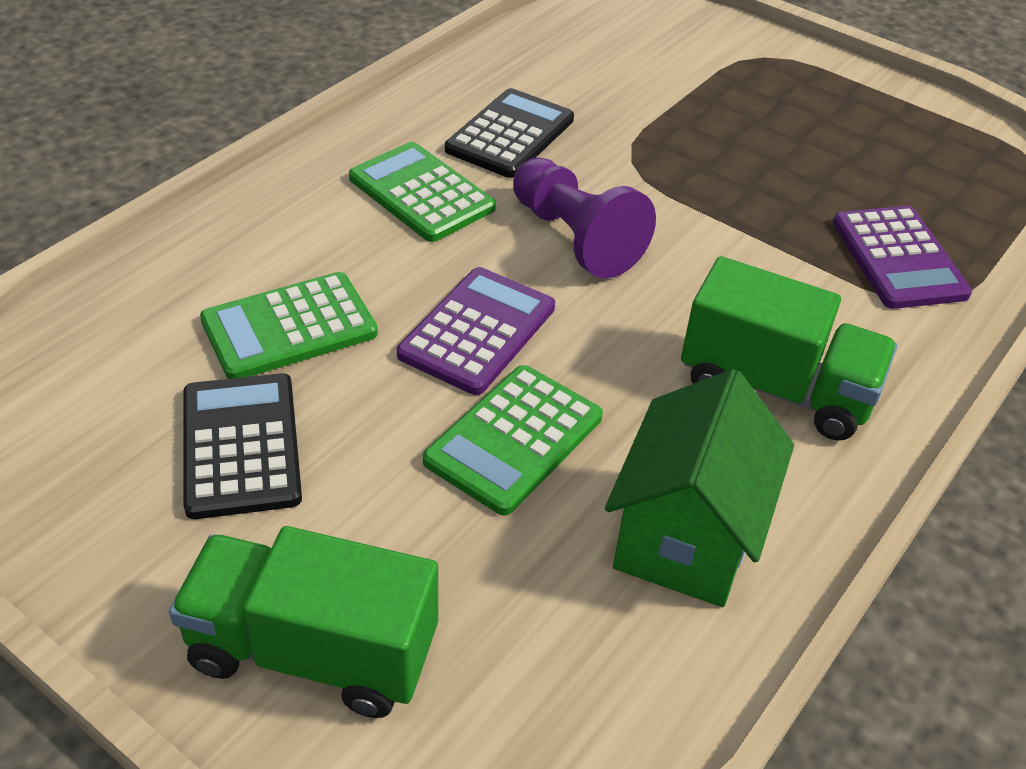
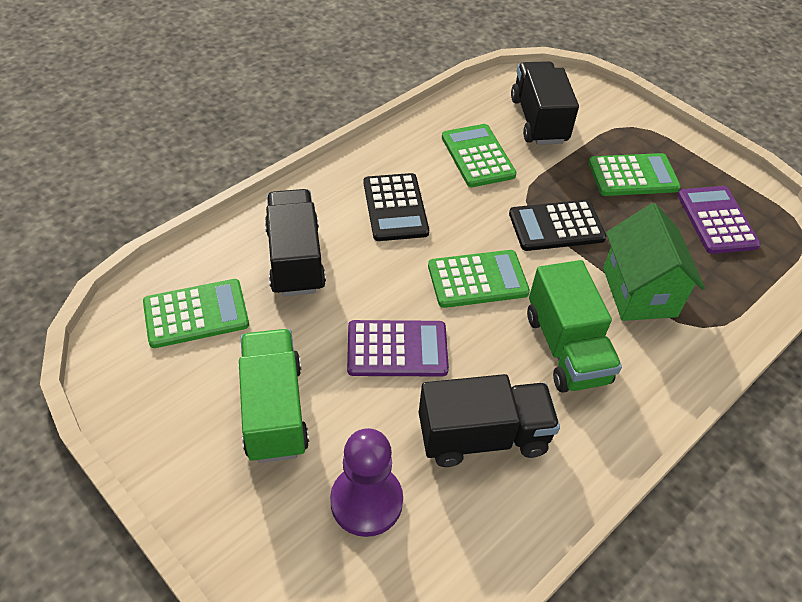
black truck: 0 -> 3
green calculator: 3 -> 4

